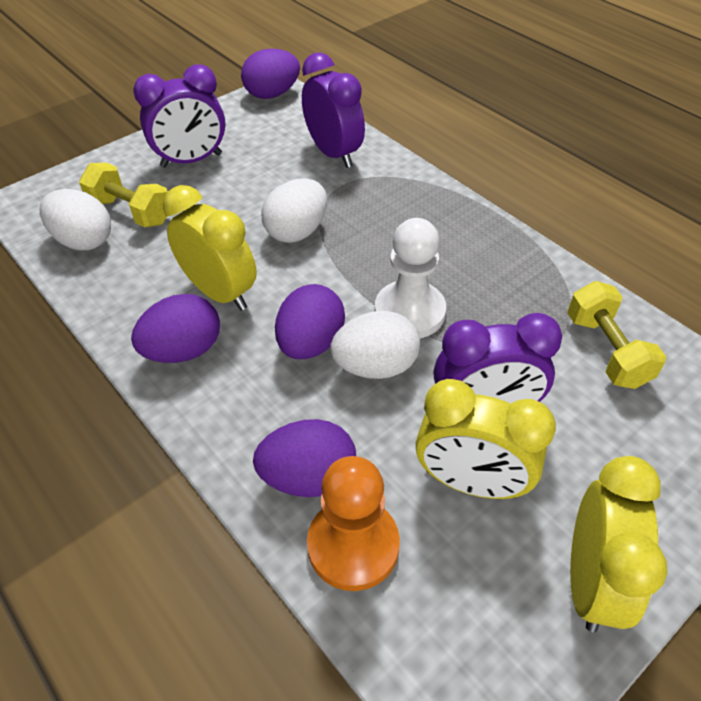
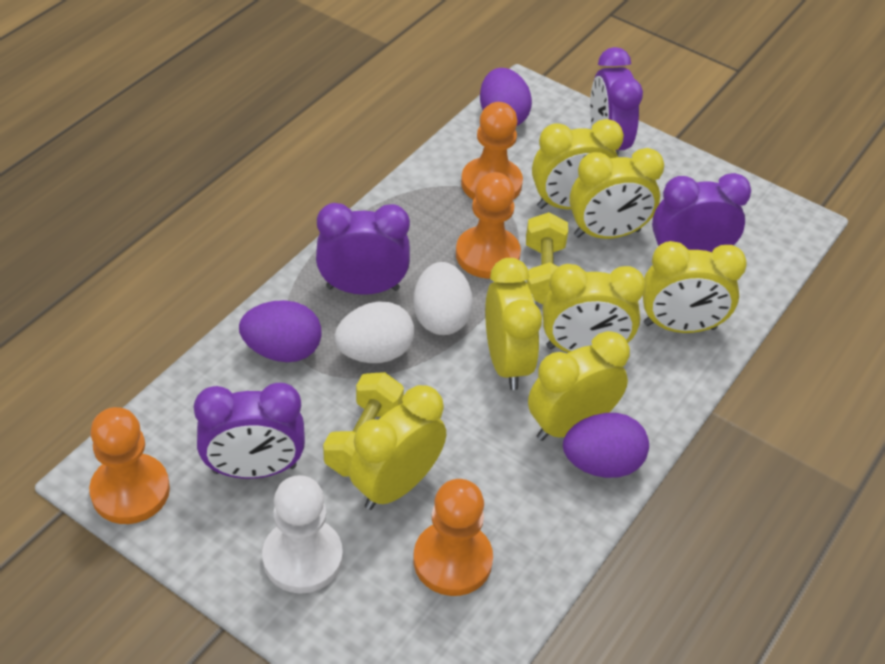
orange pawn: 1 -> 4
purple clock: 3 -> 4
purple egg: 4 -> 3
white egg: 3 -> 2
yellow clock: 3 -> 7

